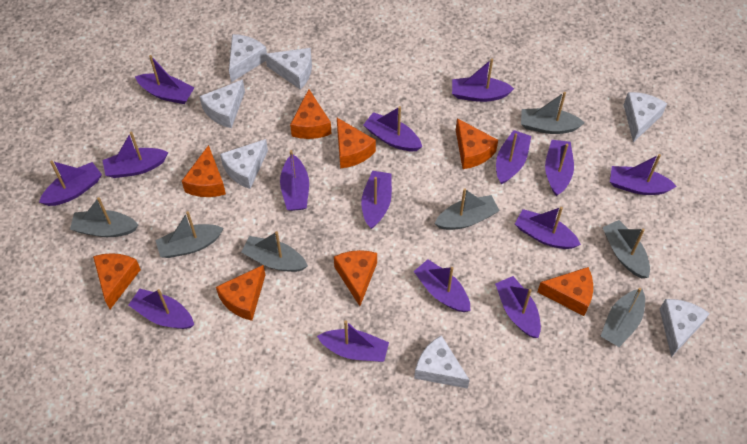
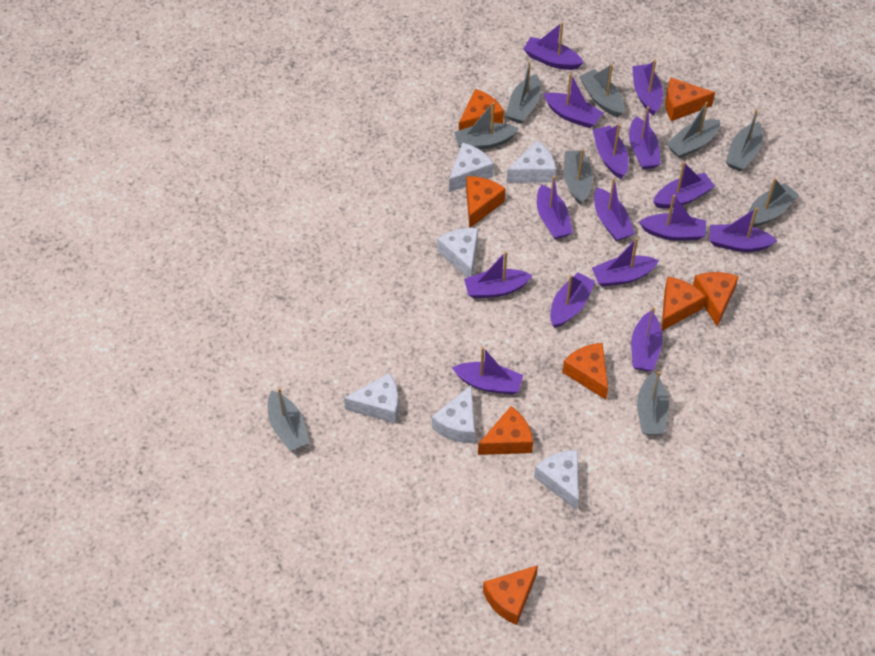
grey boat: 7 -> 9
white cheese: 7 -> 6

